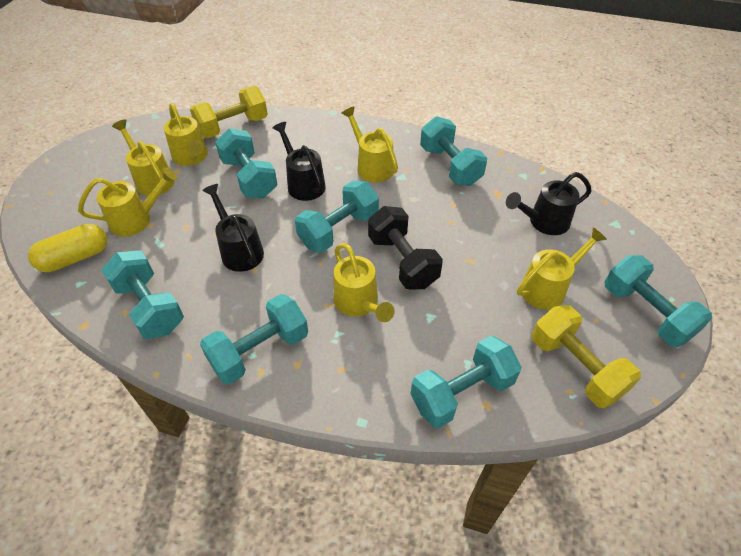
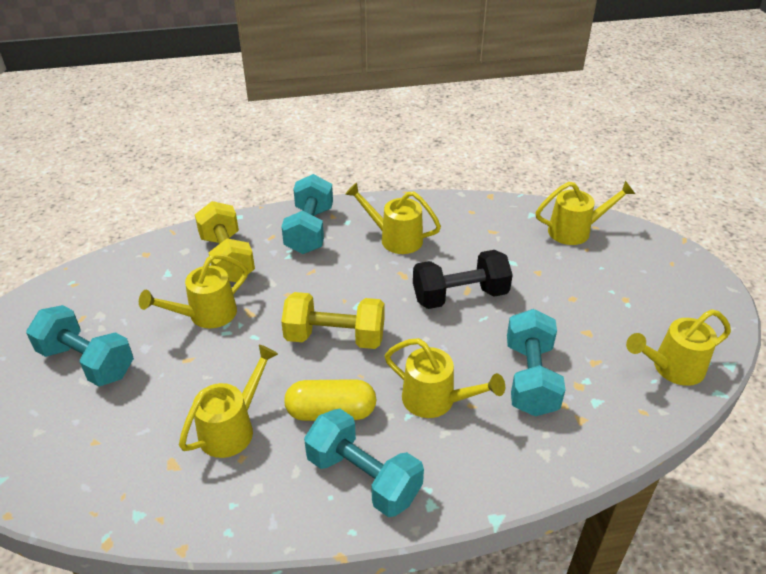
black watering can: 3 -> 0
turquoise dumbbell: 7 -> 4

